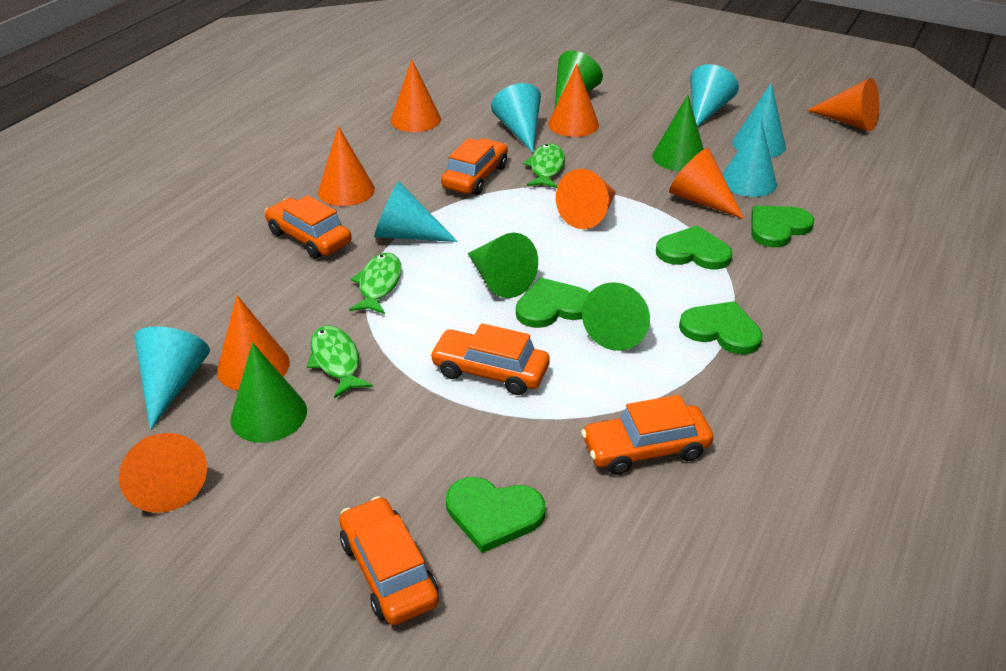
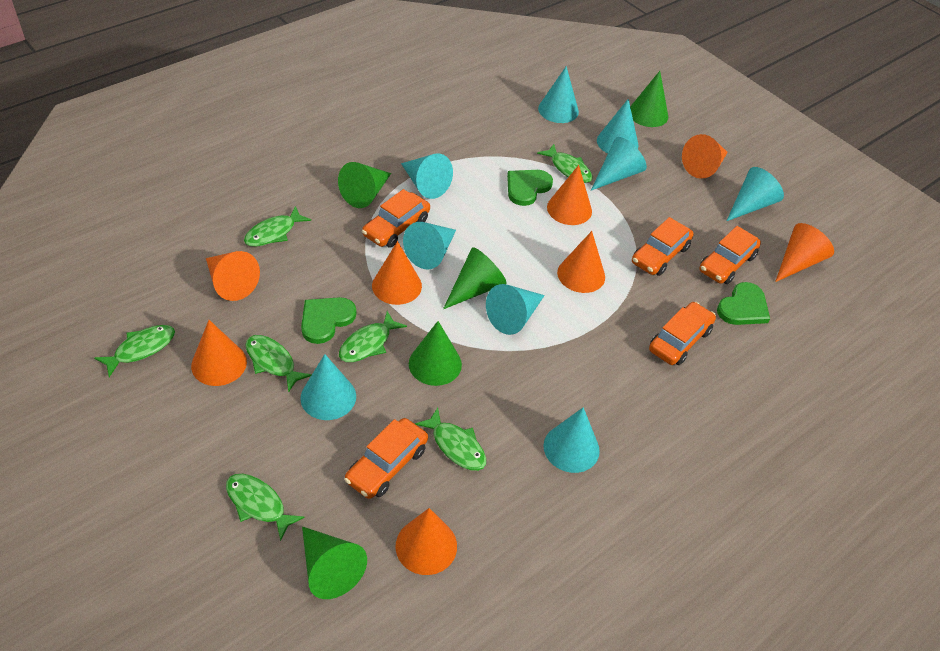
green fish: 3 -> 7
green heart: 5 -> 3
turquoise cone: 6 -> 9

